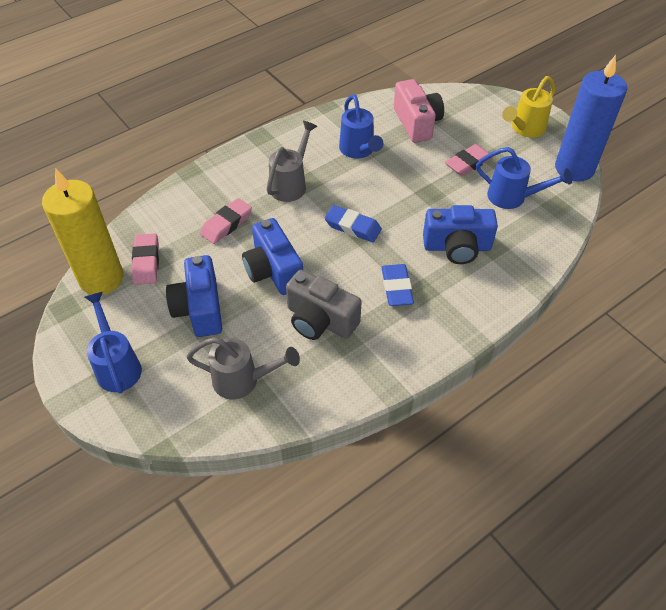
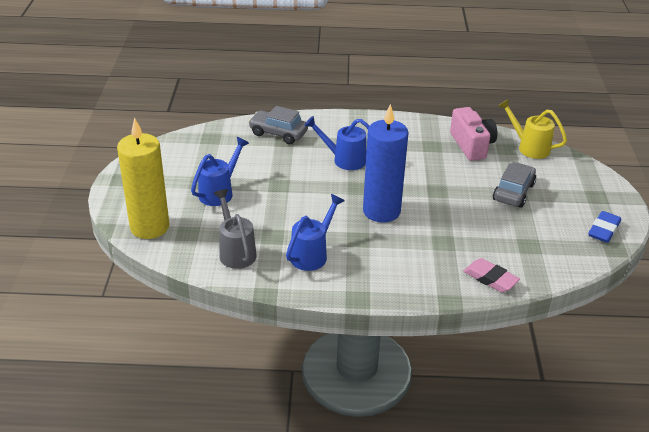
blue camera: 3 -> 0
blue eraser: 2 -> 1
grey camera: 1 -> 0
grey car: 0 -> 2
grey watering can: 2 -> 1
pink eraser: 3 -> 1

